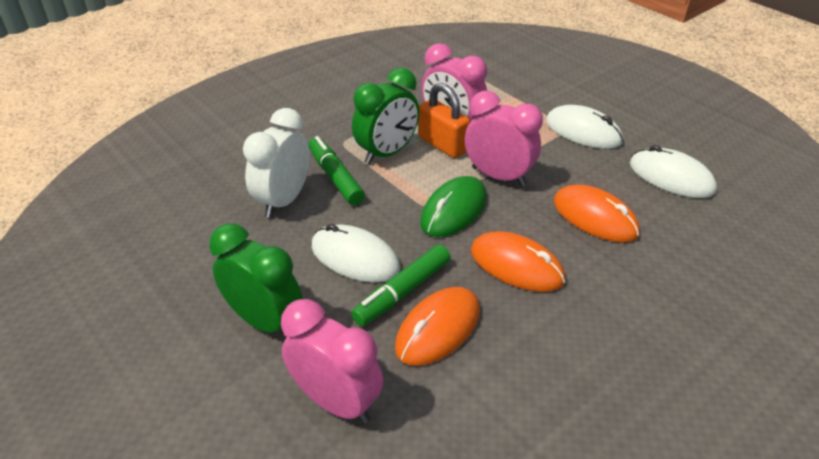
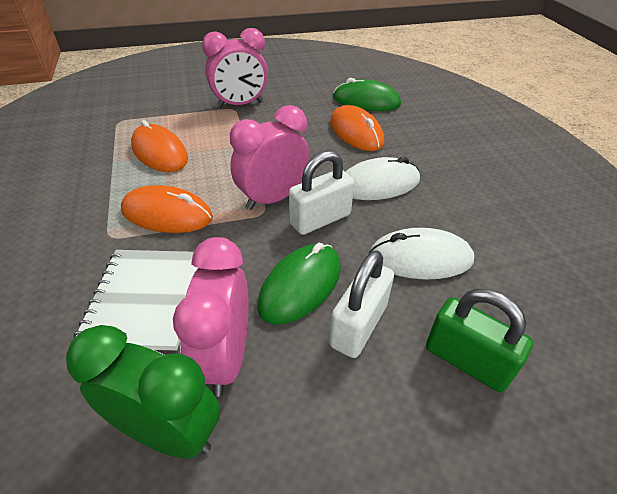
green clock: 2 -> 1
green marker: 2 -> 0
green mouse: 1 -> 2
green padlock: 0 -> 1
orange padlock: 1 -> 0
white clock: 1 -> 0
white mouse: 3 -> 2
white notebook: 0 -> 1
white padlock: 0 -> 2

